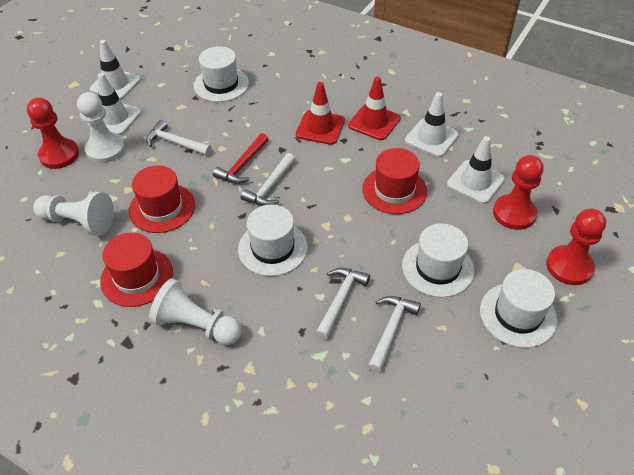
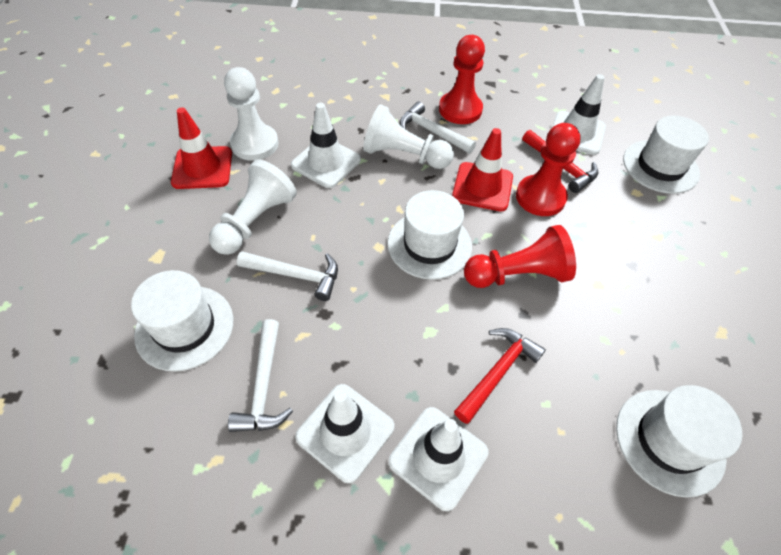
red hammer: 1 -> 2
red hat: 3 -> 0
white hammer: 4 -> 3

